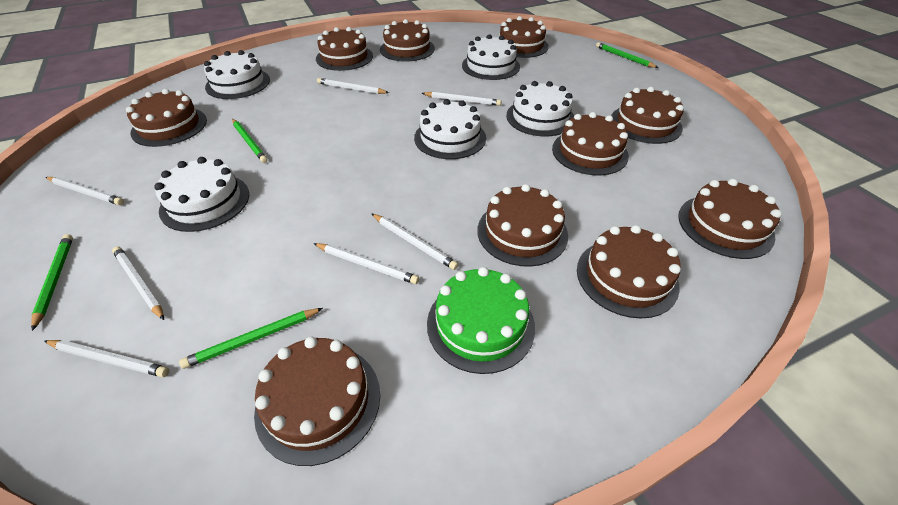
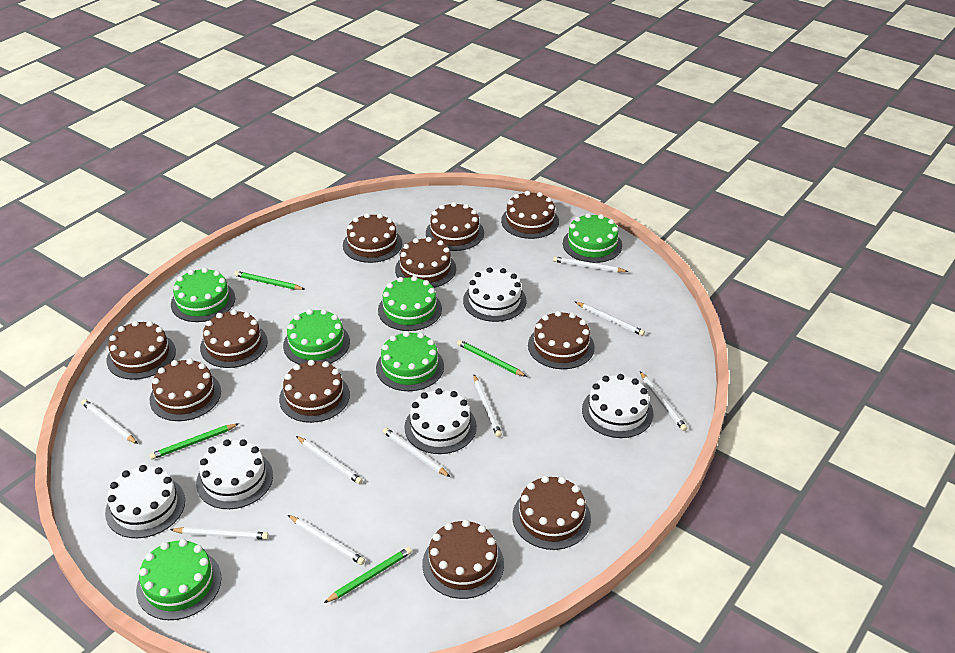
brown cake: 10 -> 11
green cake: 1 -> 6
white pencil: 7 -> 9

